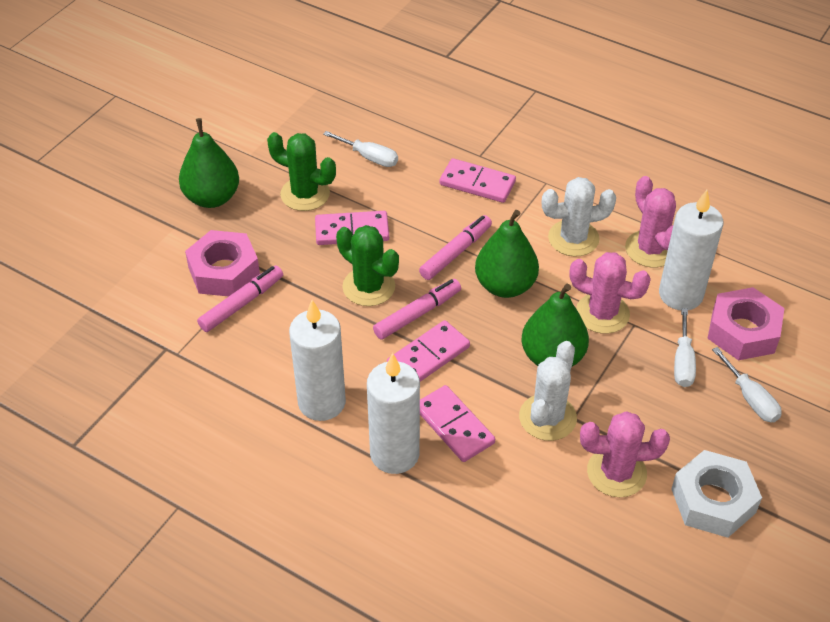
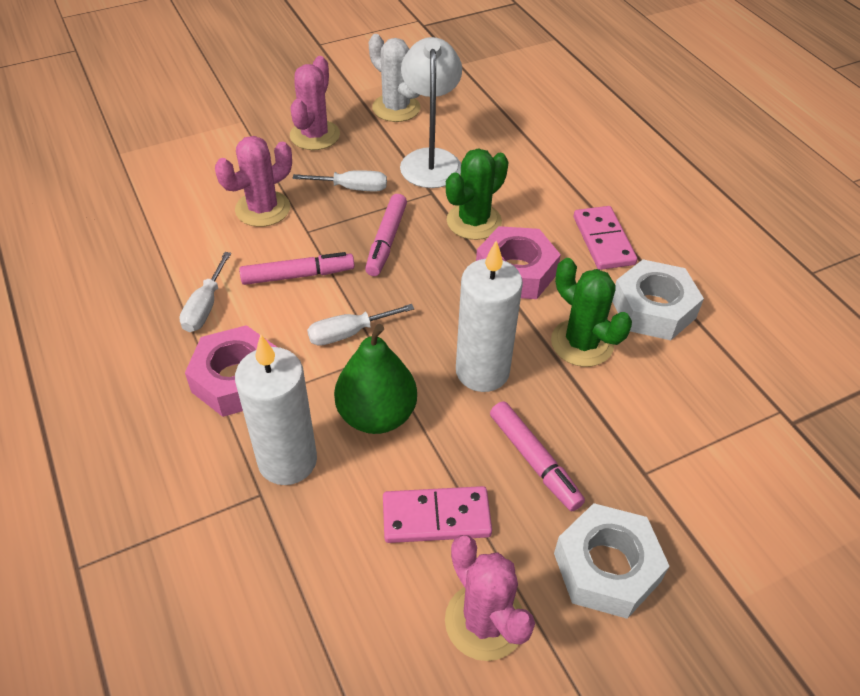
green pear: 3 -> 1
pink domino: 4 -> 2
white cactus: 2 -> 1
white candle: 3 -> 2
white lamp: 0 -> 1
white nut: 1 -> 2

